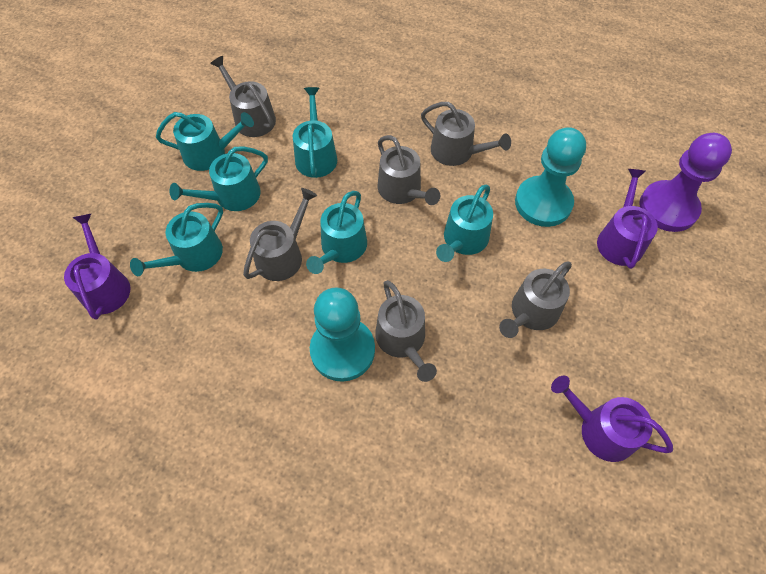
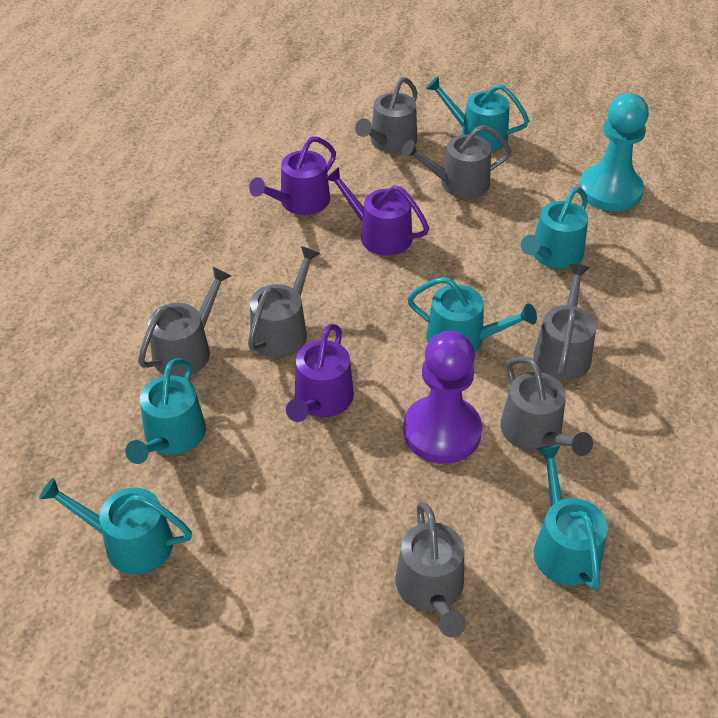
grey watering can: 6 -> 7
turquoise pawn: 2 -> 1

